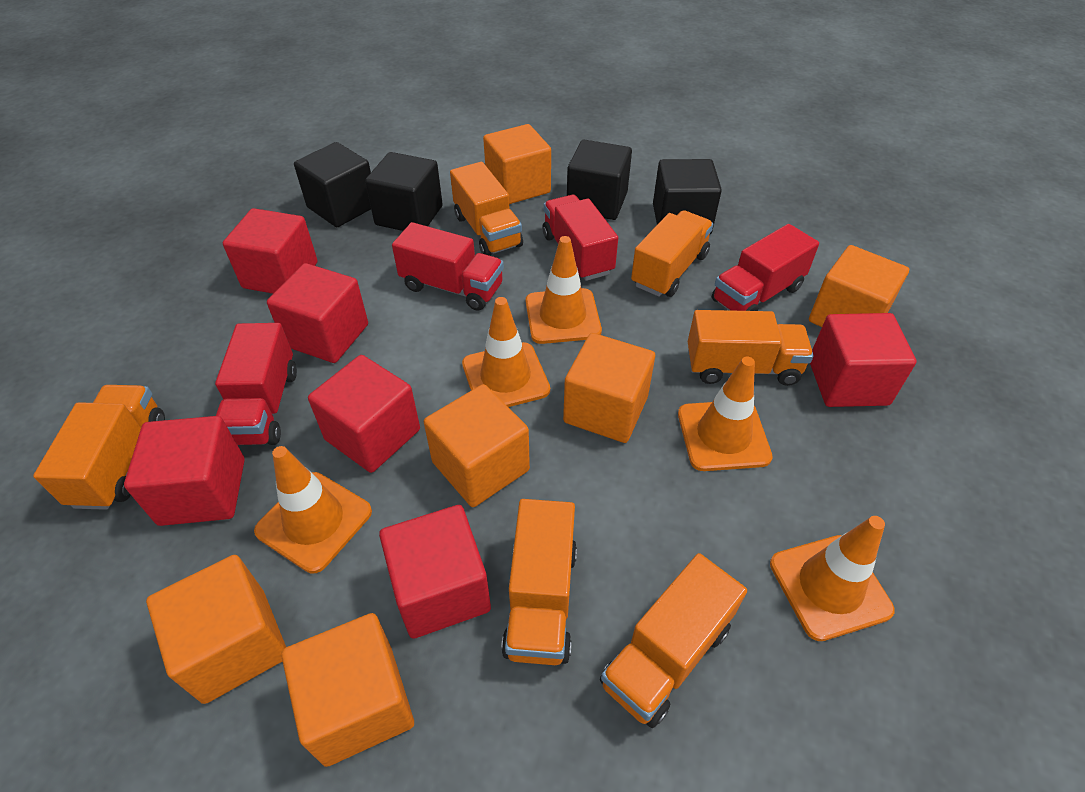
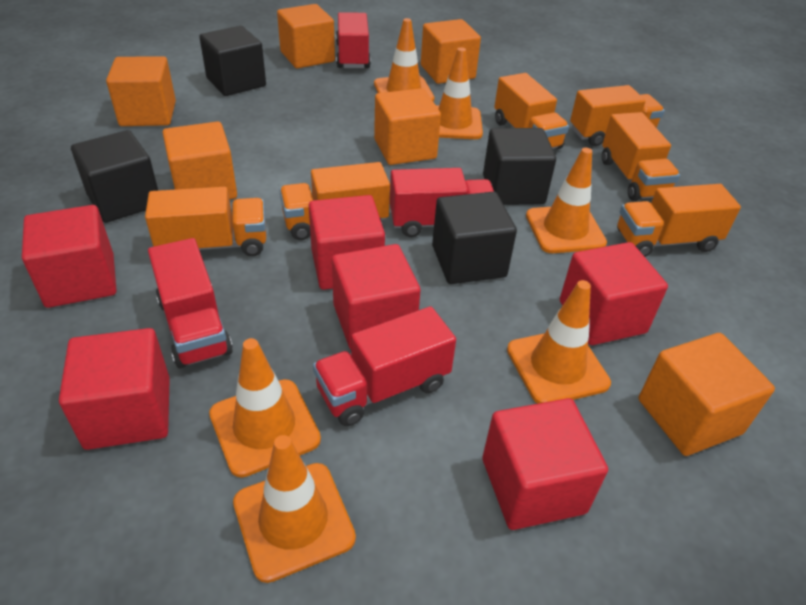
orange traffic cone: 5 -> 6

